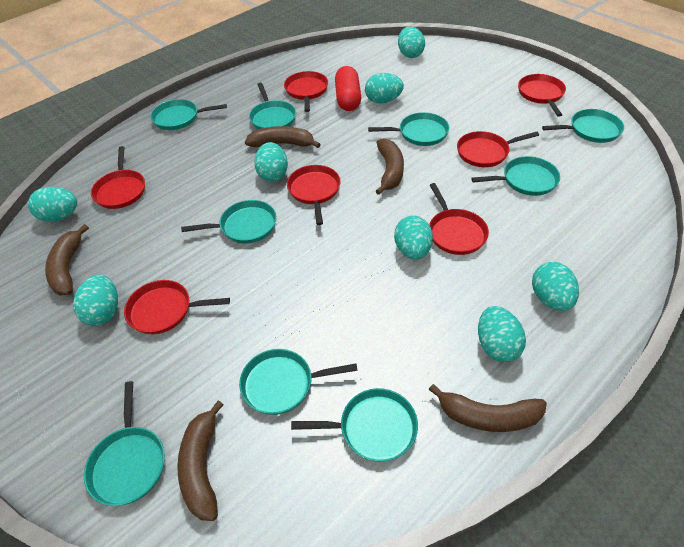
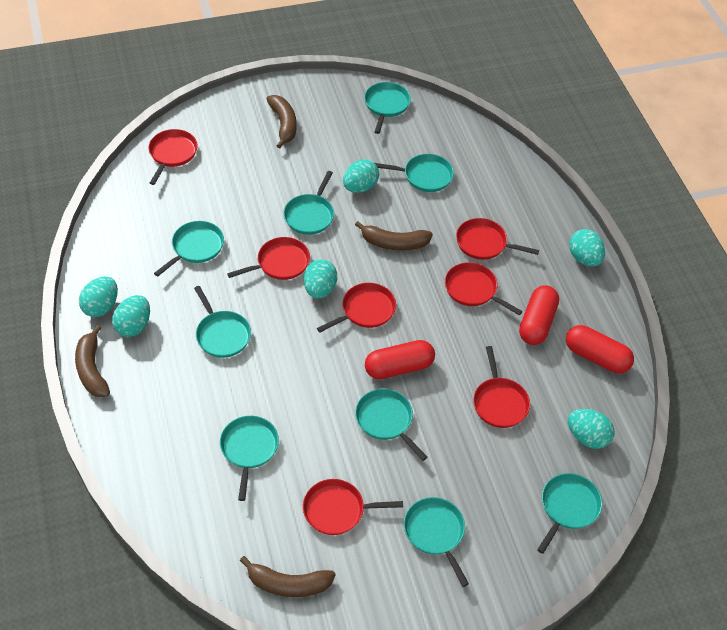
brown banana: 5 -> 4
red capsule: 1 -> 3
turquoise egg: 8 -> 6

